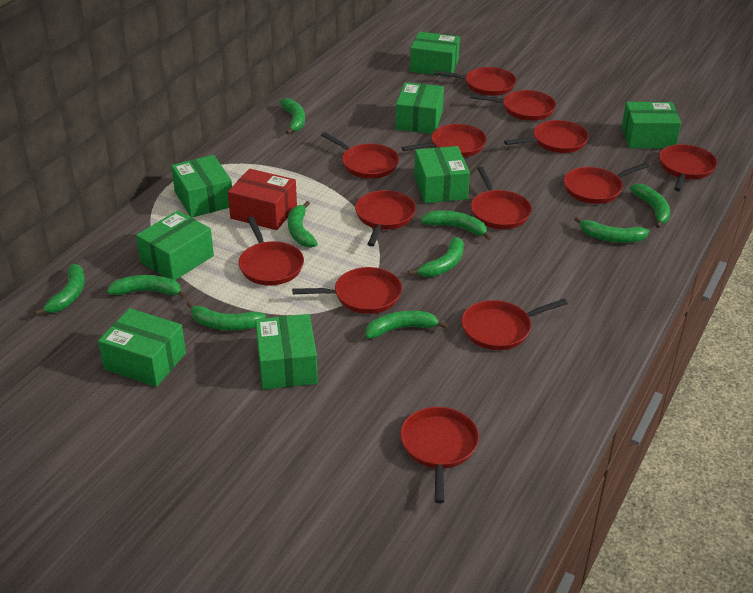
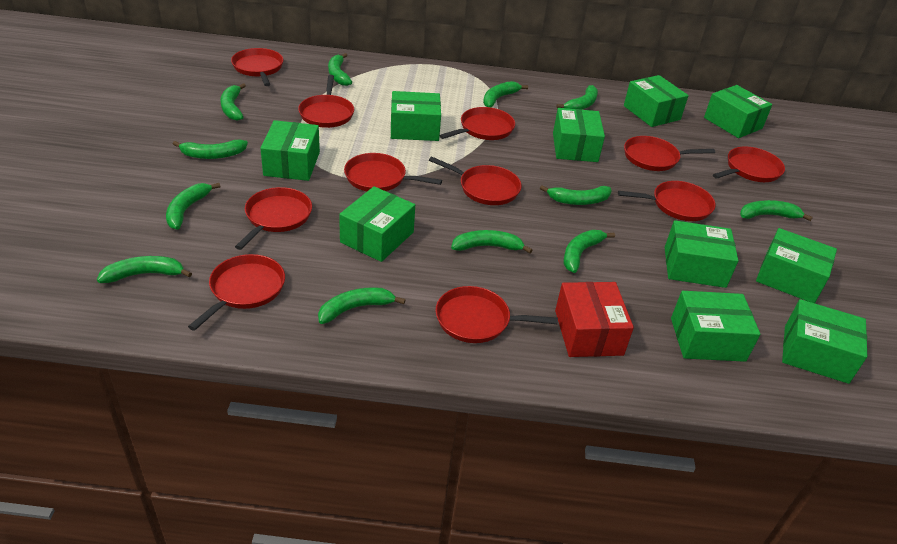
green banana: 10 -> 12
green box: 8 -> 10
red pan: 13 -> 11

